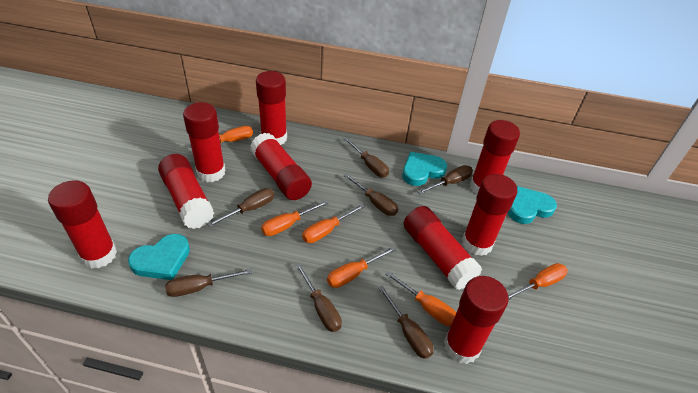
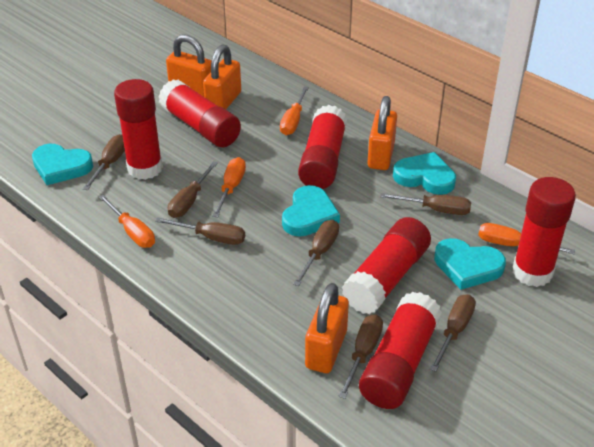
orange padlock: 0 -> 4
orange screwdriver: 6 -> 4
red glue stick: 9 -> 6
turquoise heart: 3 -> 4

